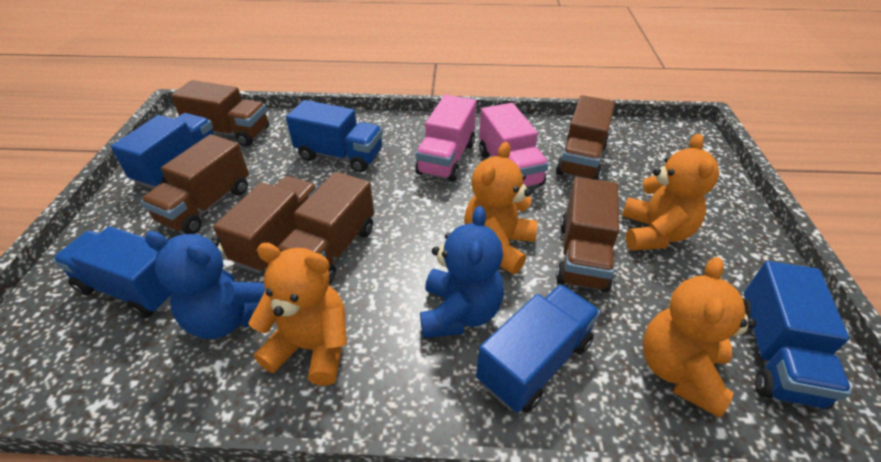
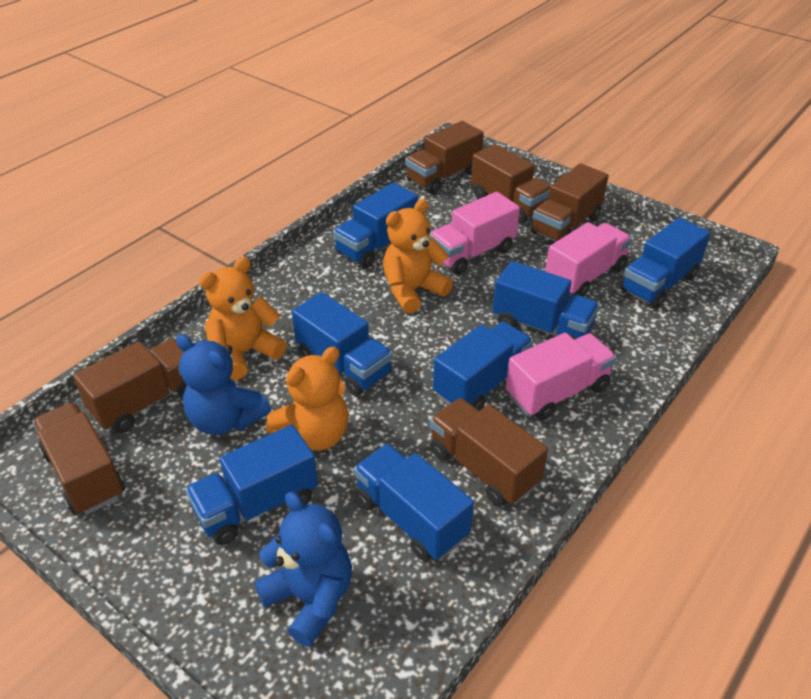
blue truck: 5 -> 7
orange teddy bear: 4 -> 3
pink truck: 2 -> 3

